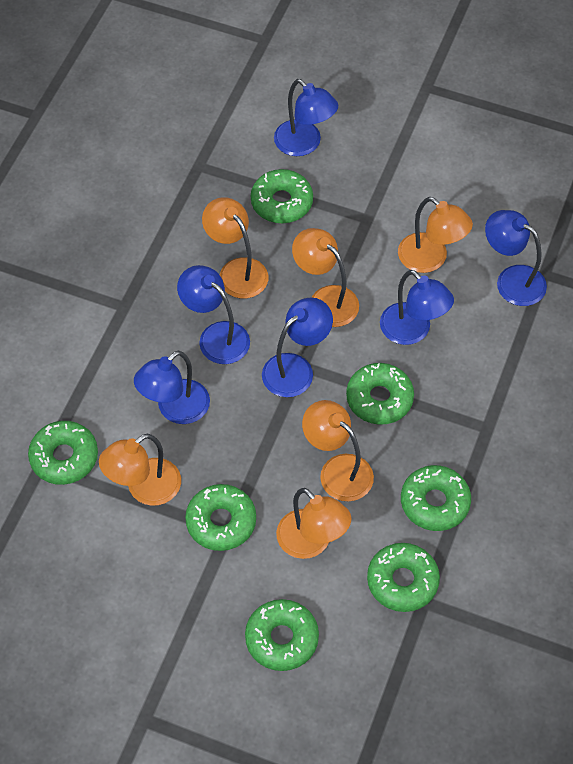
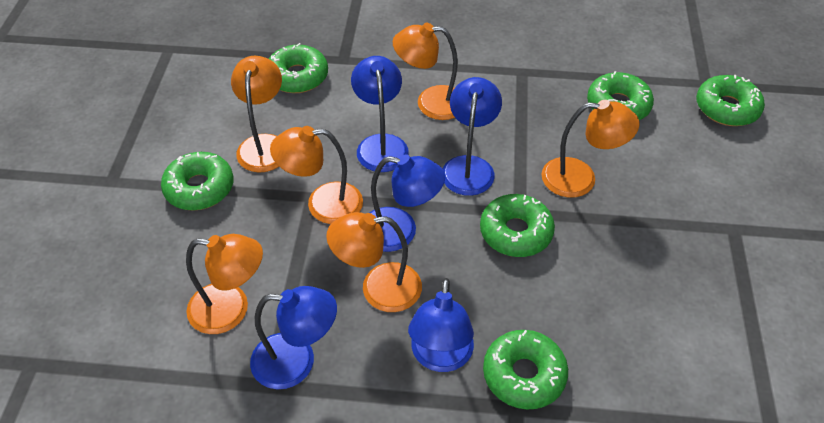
blue lamp: 6 -> 5
green donut: 7 -> 6

